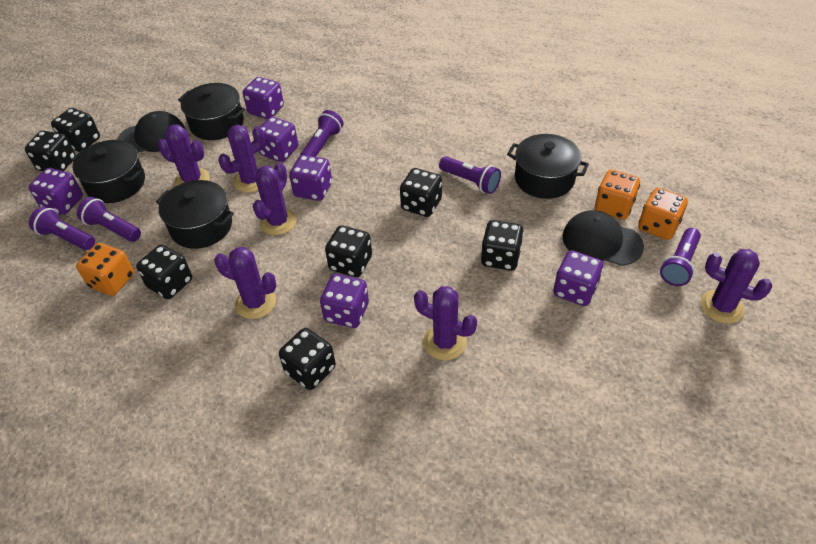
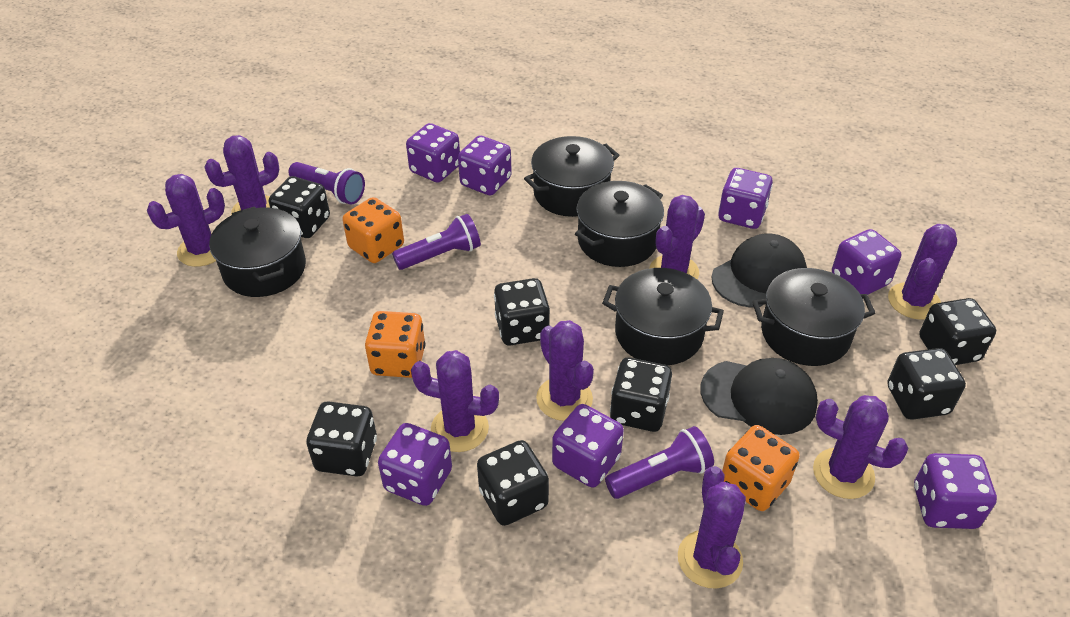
black pot: 4 -> 5
purple cactus: 6 -> 8
purple dice: 6 -> 7
purple flashlight: 5 -> 3

